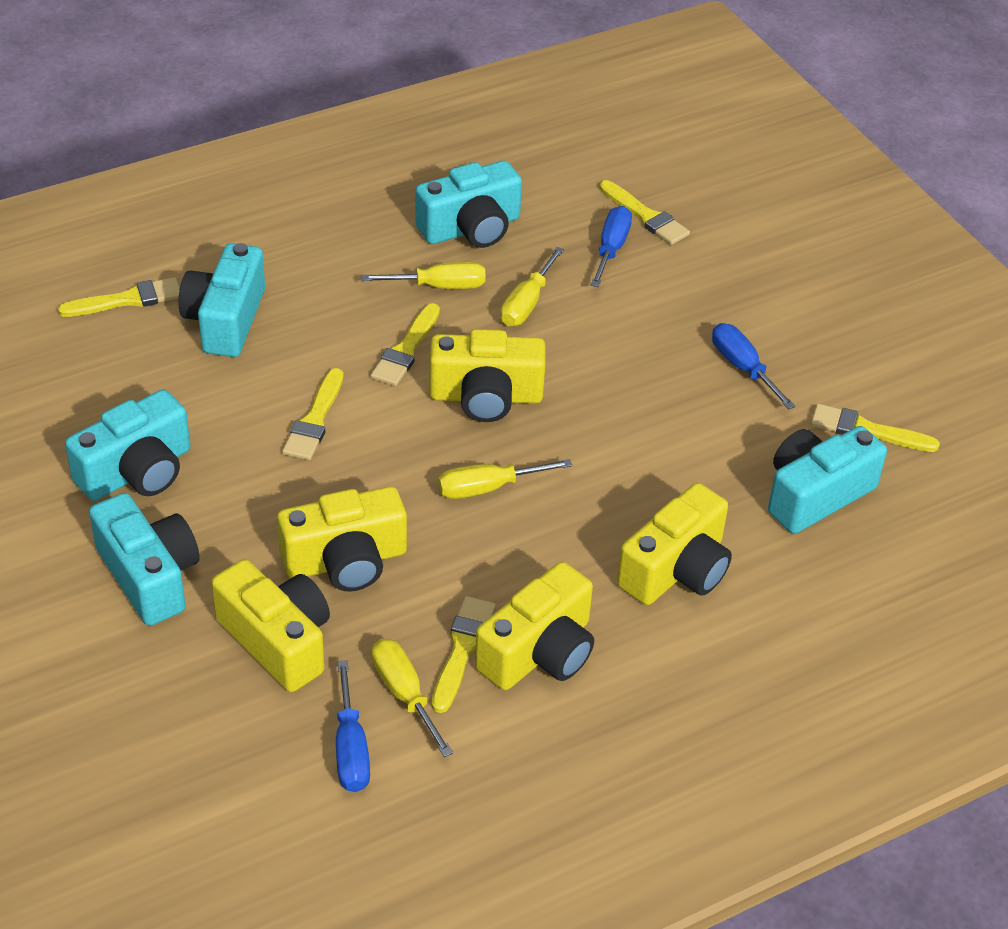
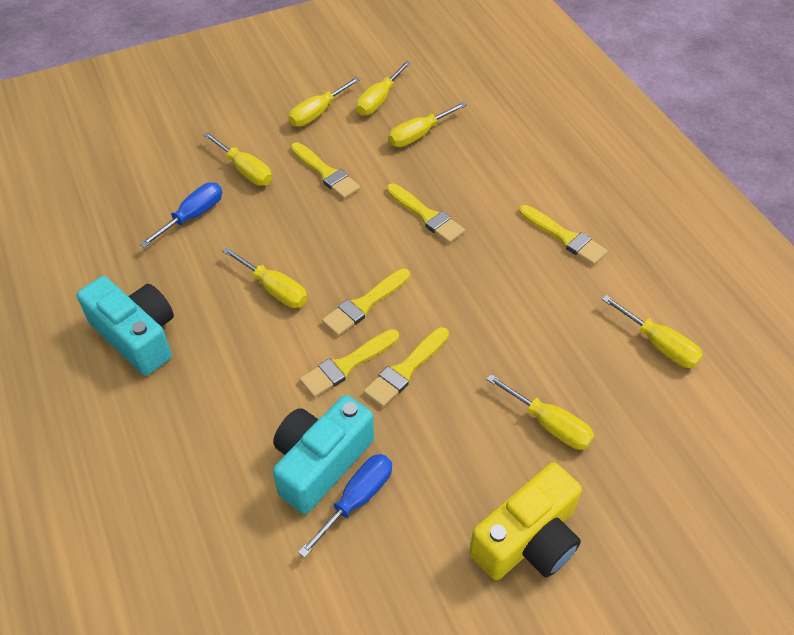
blue screwdriver: 3 -> 2
turquoise camera: 5 -> 2
yellow camera: 5 -> 1
yellow screwdriver: 4 -> 7

